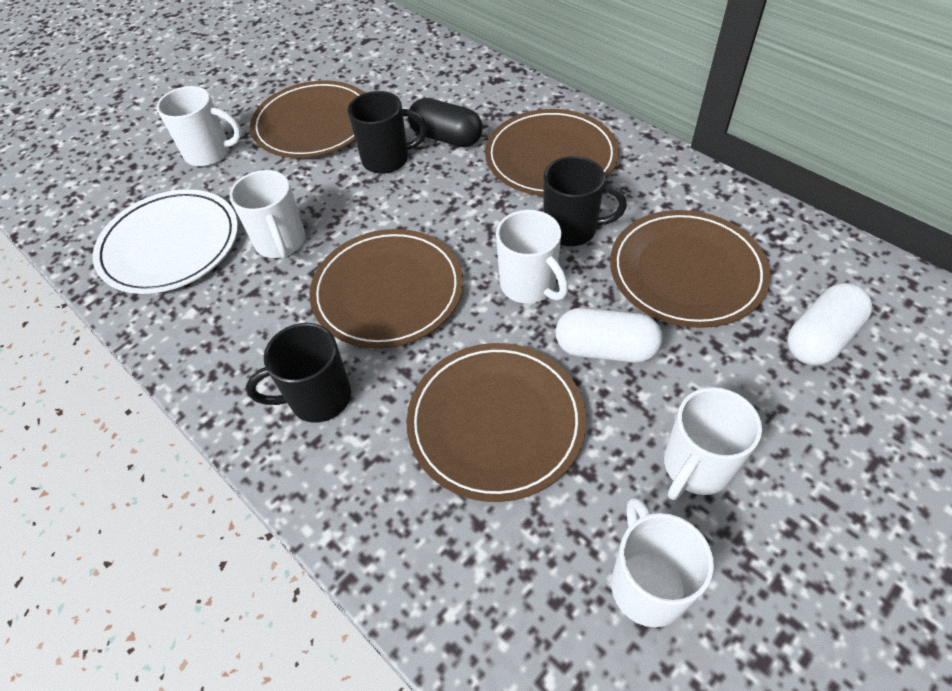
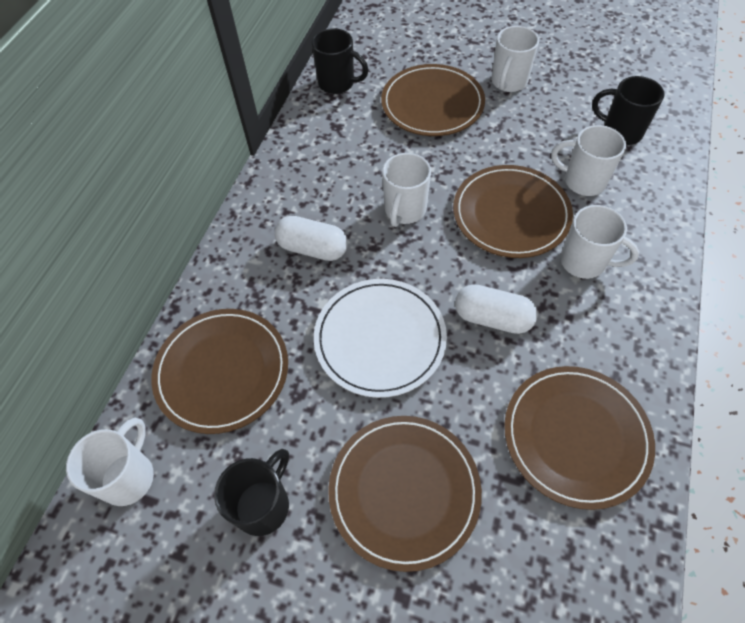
black capsule: 1 -> 0

